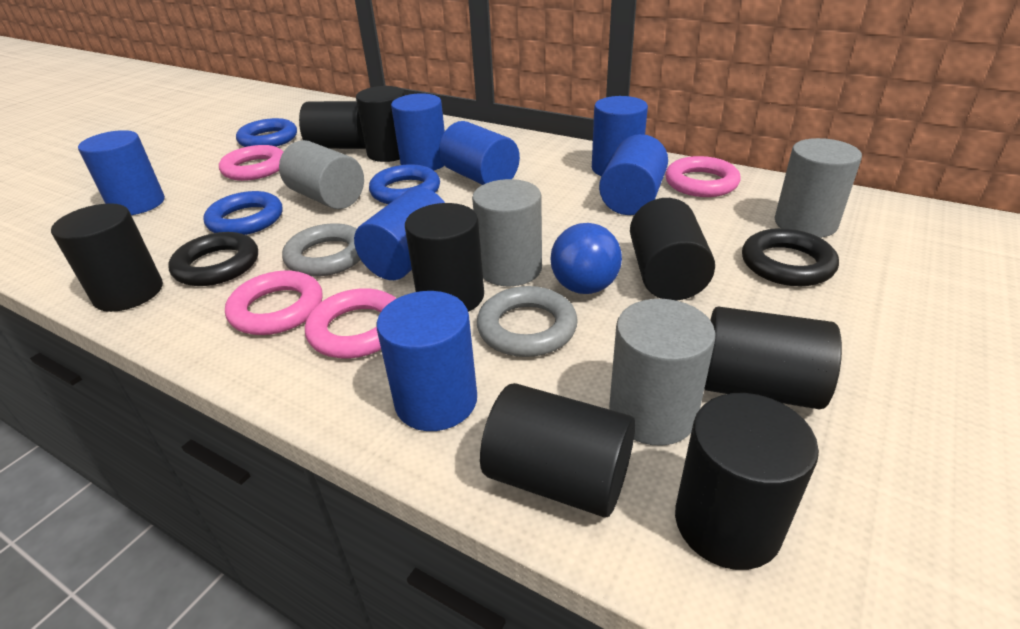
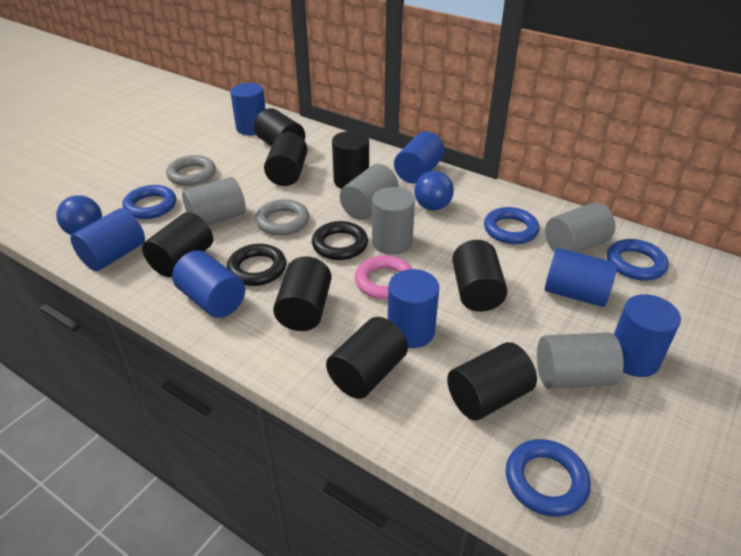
blue ball: 1 -> 2
blue ring: 3 -> 4
grey cylinder: 4 -> 5
pink ring: 4 -> 1

